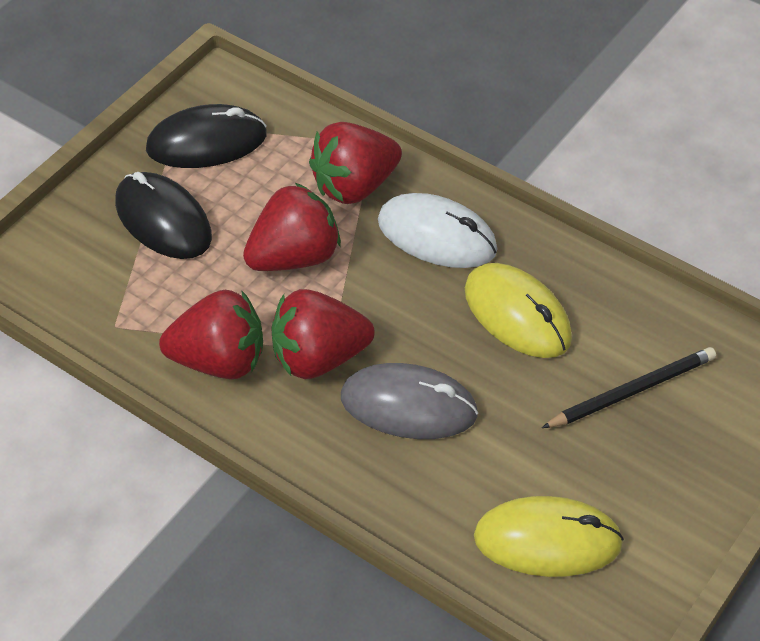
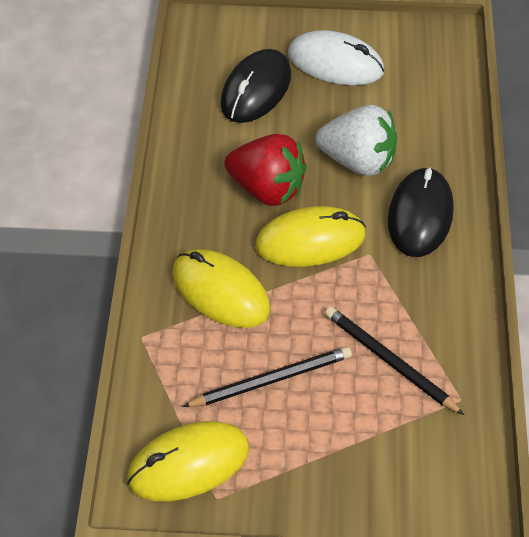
black pencil: 1 -> 2
grey mouse: 1 -> 0
red strawberry: 4 -> 1
white strawberry: 0 -> 1
yellow mouse: 2 -> 3

